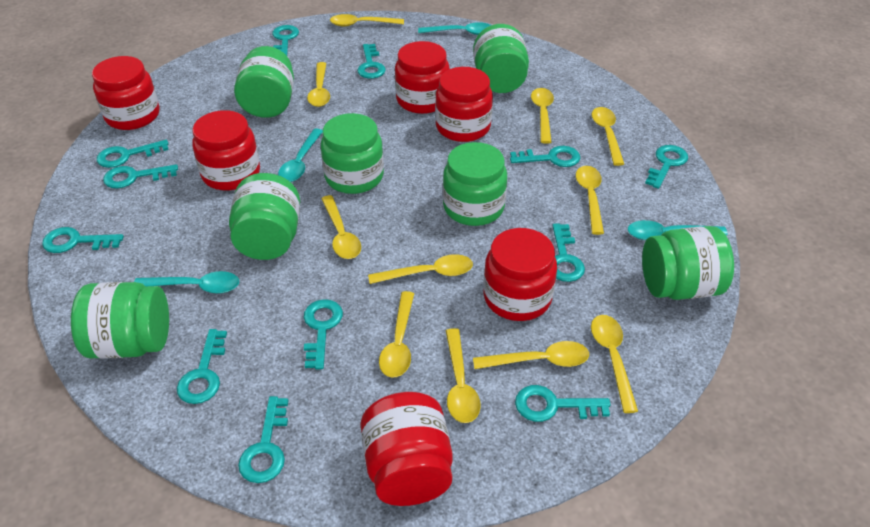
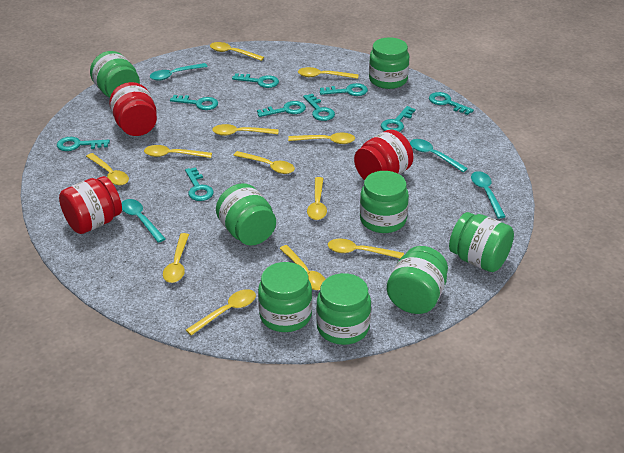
green jar: 7 -> 8
red jar: 6 -> 3
turquoise key: 12 -> 9
yellow spoon: 11 -> 12

